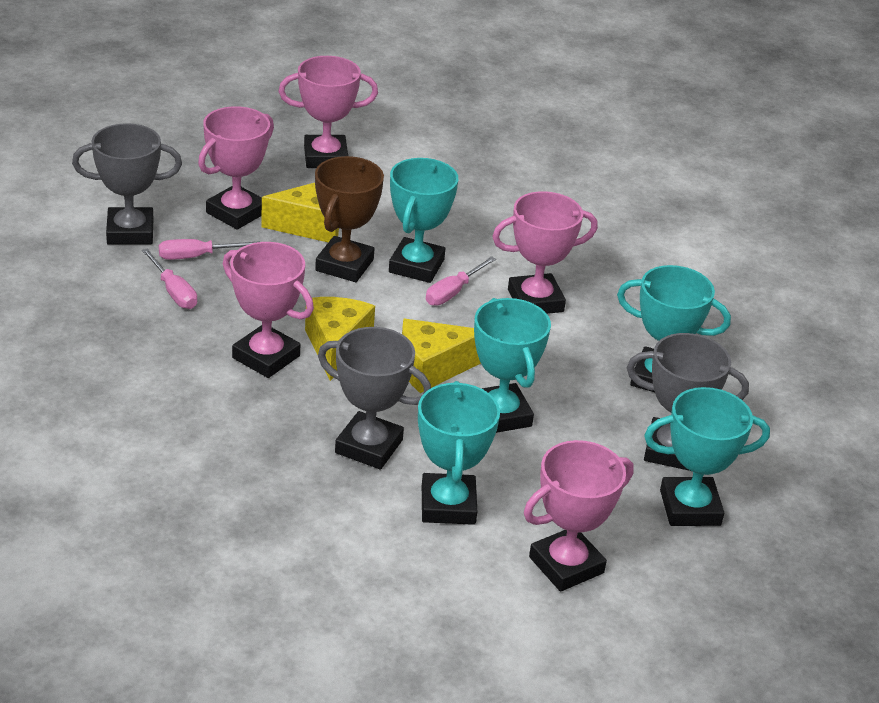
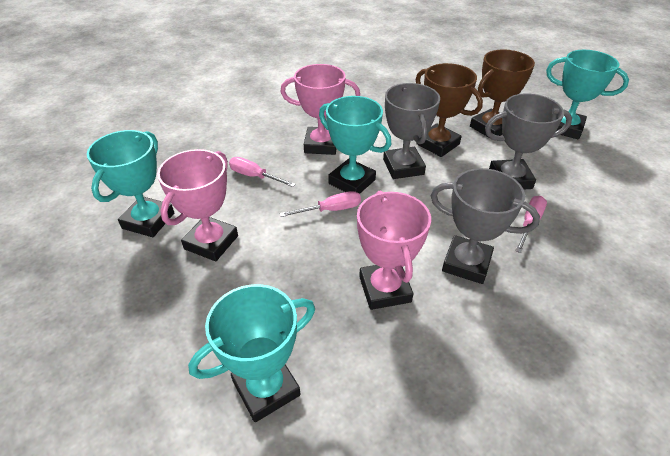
brown trophy: 1 -> 2
pink trophy: 5 -> 3
turquoise trophy: 5 -> 4
yellow cheese: 3 -> 0

